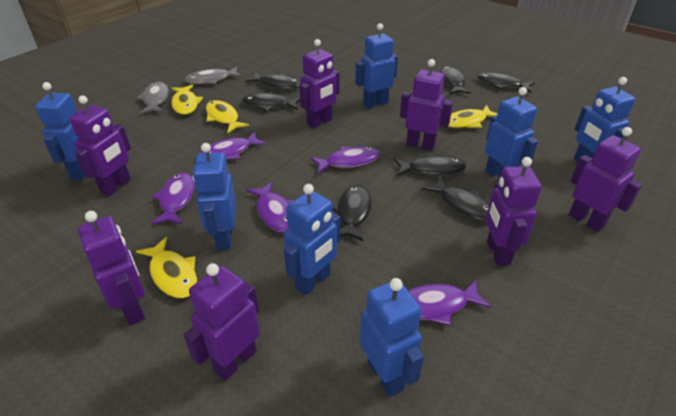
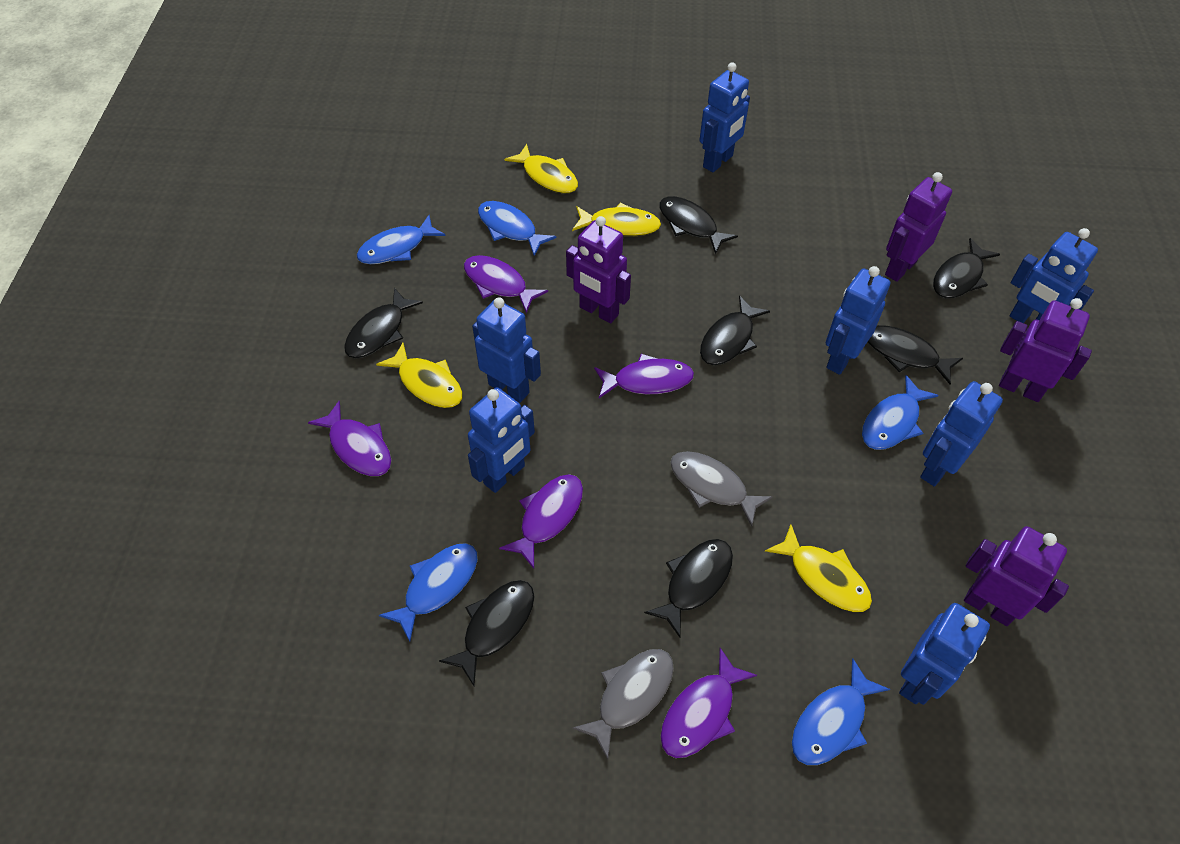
blue fish: 0 -> 5
purple robot: 7 -> 4

